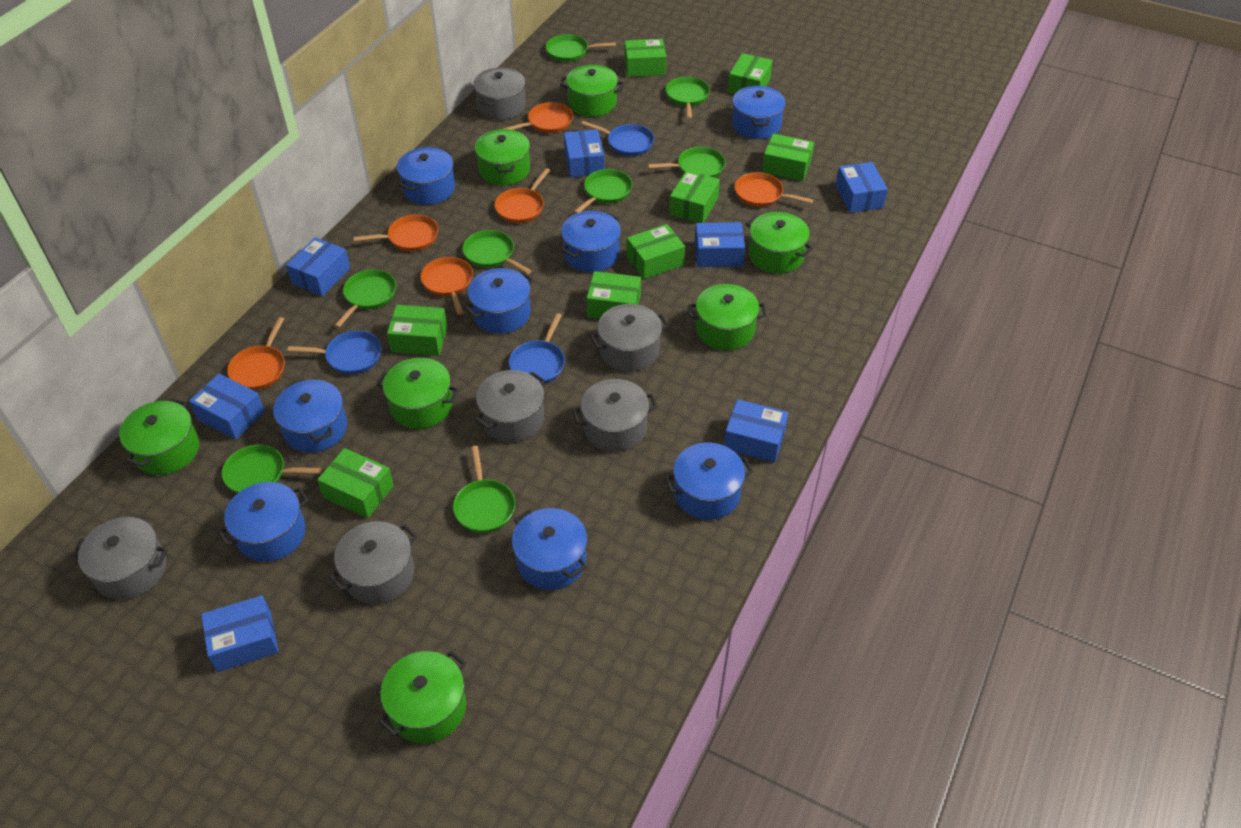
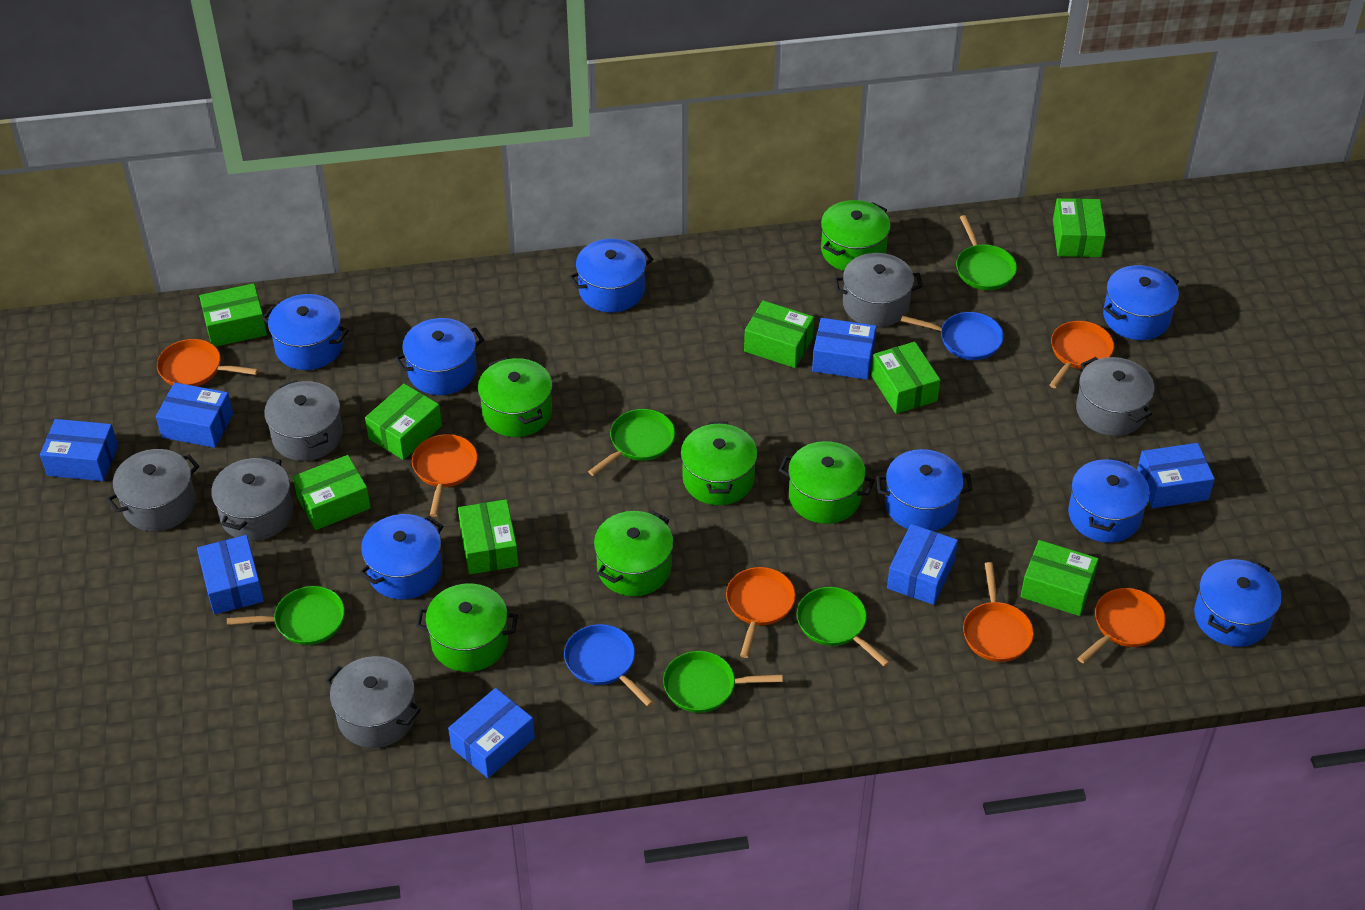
blue pan: 3 -> 2
green pan: 8 -> 5
green pot: 7 -> 6

